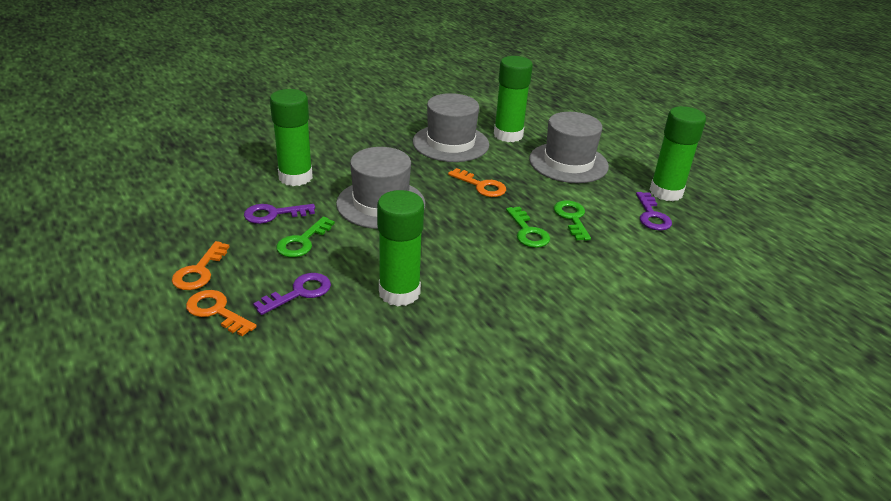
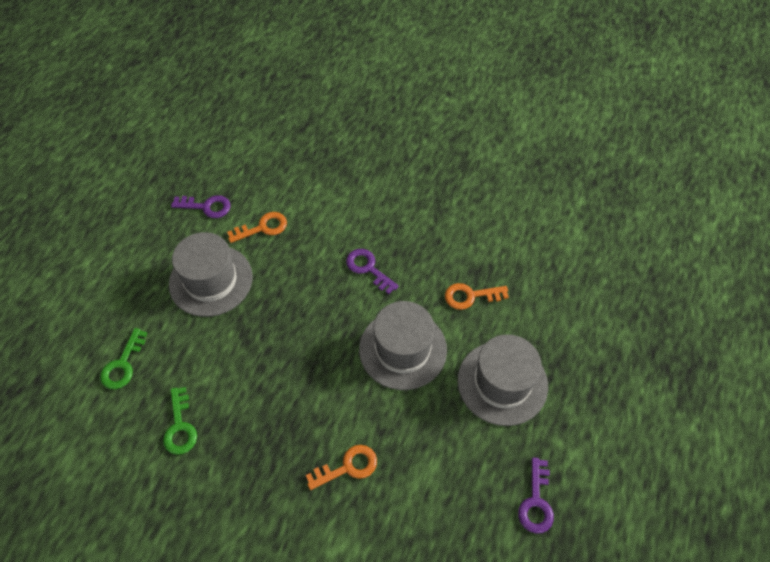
green glue stick: 4 -> 0
green key: 3 -> 2

